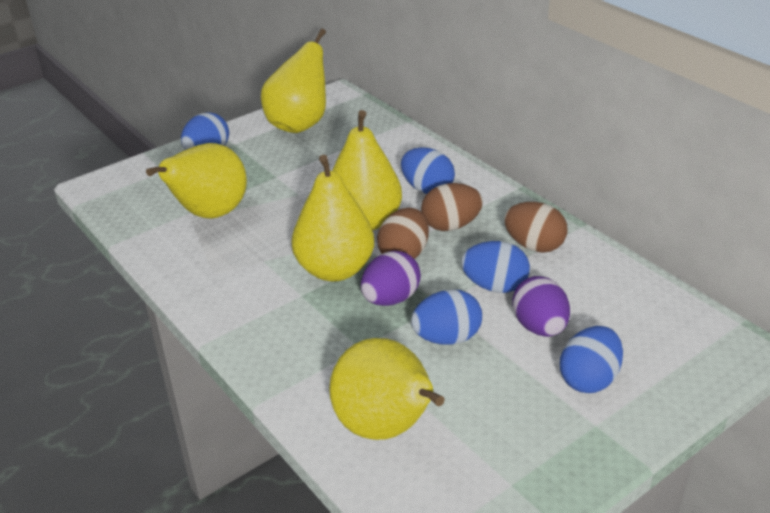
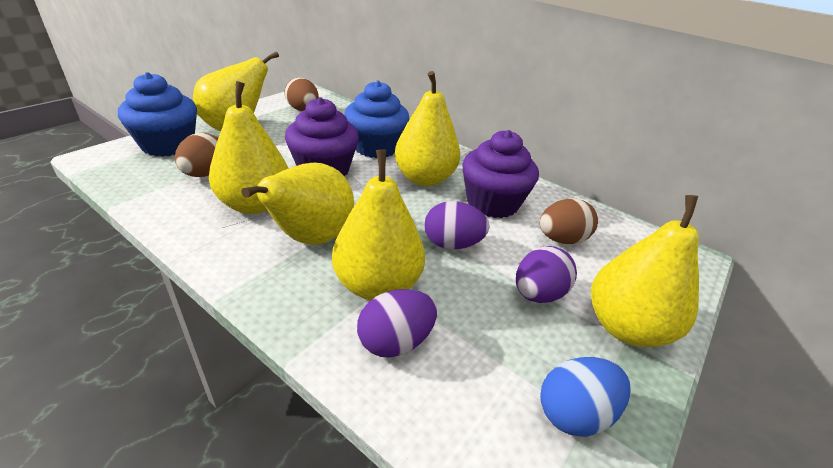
blue cupcake: 0 -> 2
blue egg: 5 -> 1
purple cupcake: 0 -> 2
purple egg: 2 -> 3
yellow pear: 5 -> 6

